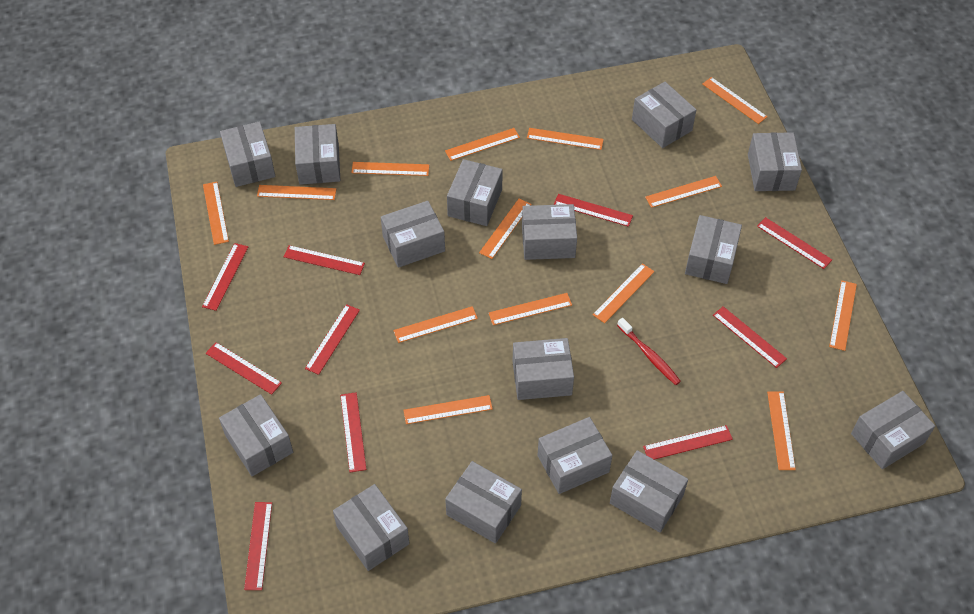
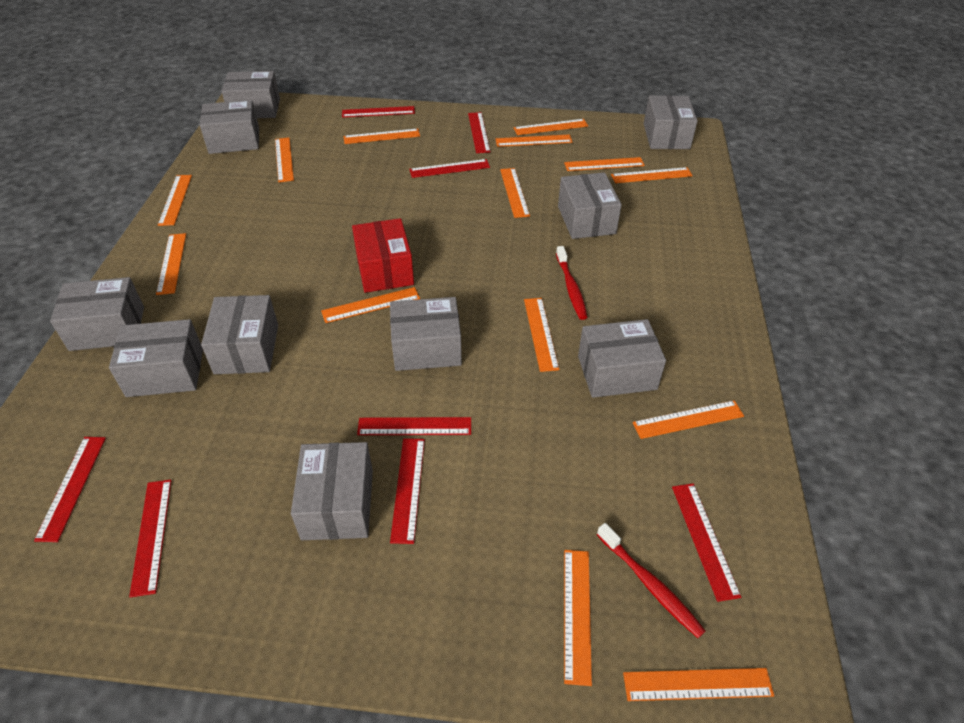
grey box: 15 -> 10
red box: 0 -> 1
red ruler: 10 -> 8
red toothbrush: 1 -> 2

